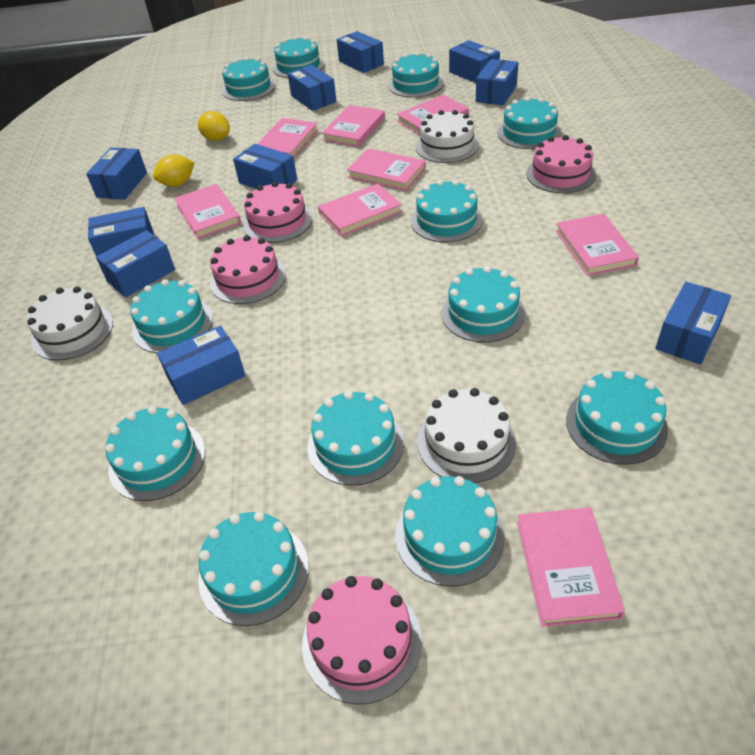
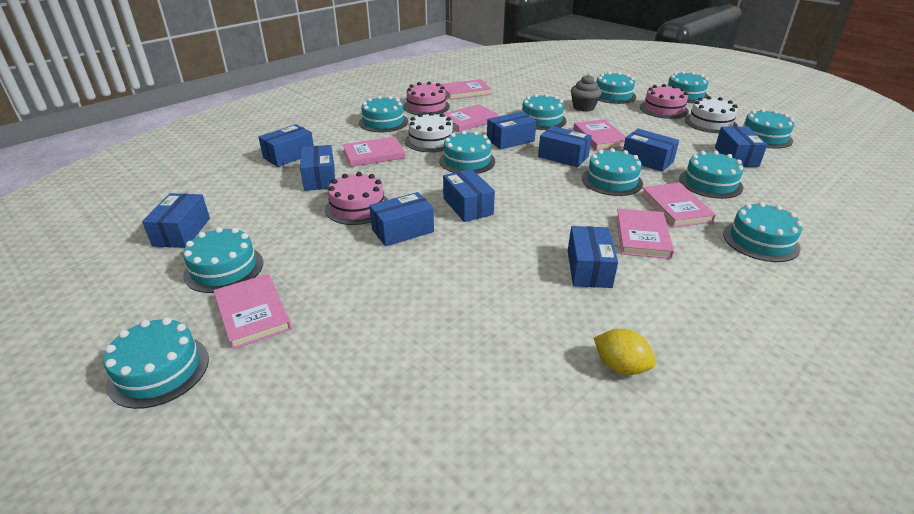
grey cupcake: 0 -> 1
pink book: 8 -> 7
pink cake: 4 -> 3
turquoise cake: 12 -> 11
white cake: 3 -> 2
yellow lemon: 2 -> 1

